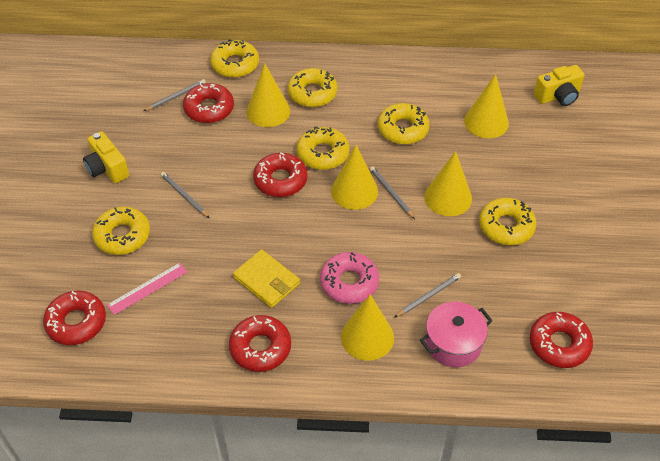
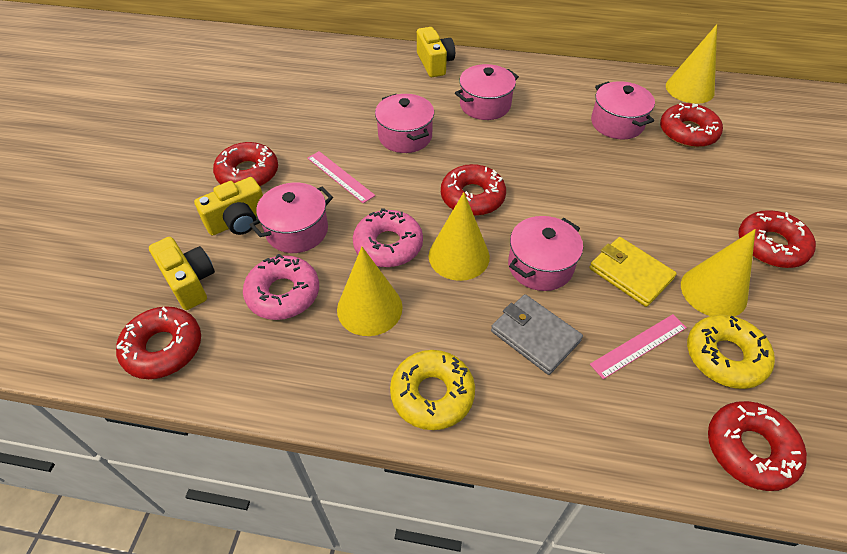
grey pencil: 4 -> 0
grey wallet: 0 -> 1
pink donut: 1 -> 2
pink pot: 1 -> 5
pink ruler: 1 -> 2
red donut: 5 -> 6
yellow camera: 2 -> 3
yellow cone: 5 -> 4
yellow donut: 6 -> 2

